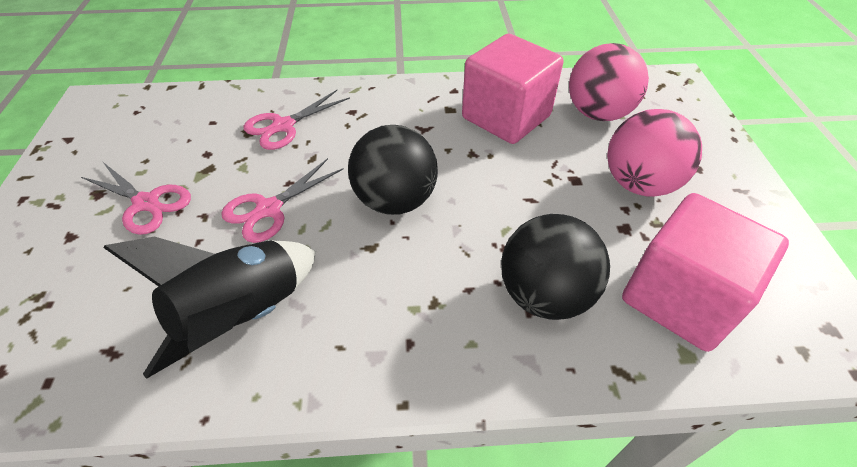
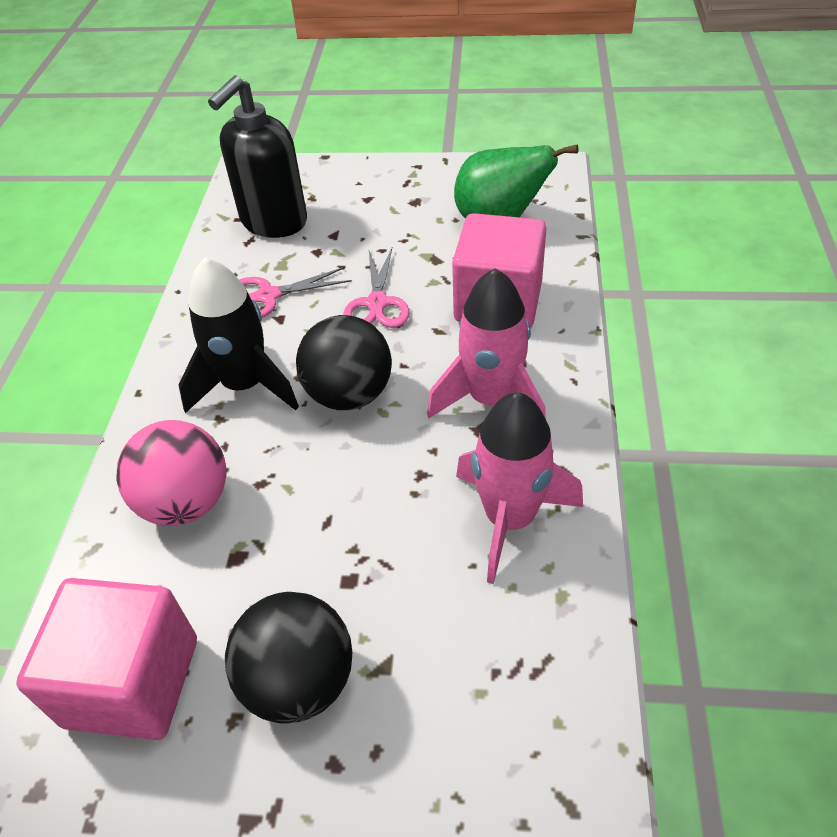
black soap dispenser: 0 -> 1
green pear: 0 -> 1
pink ball: 2 -> 1
pink rocket: 0 -> 2
pink scissors: 3 -> 2

